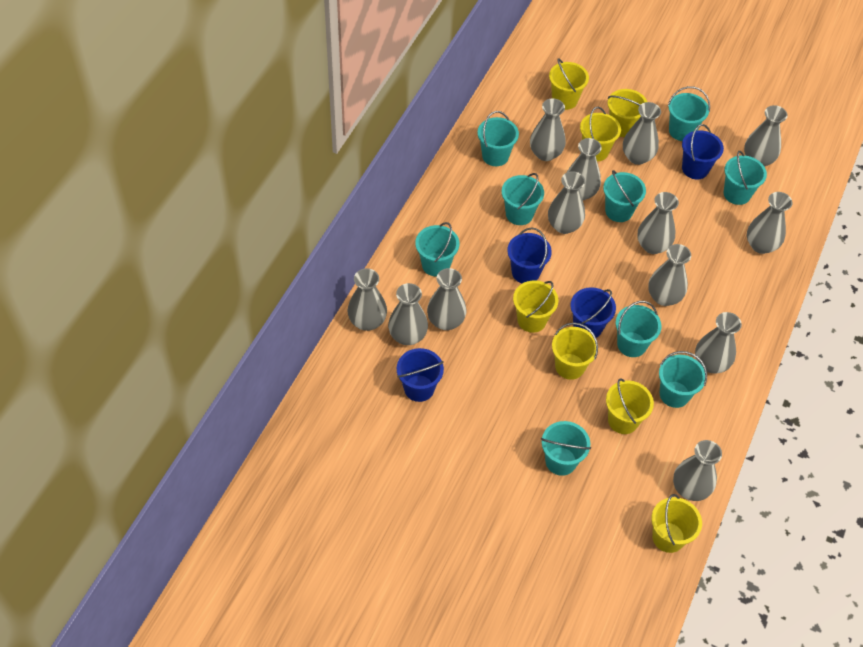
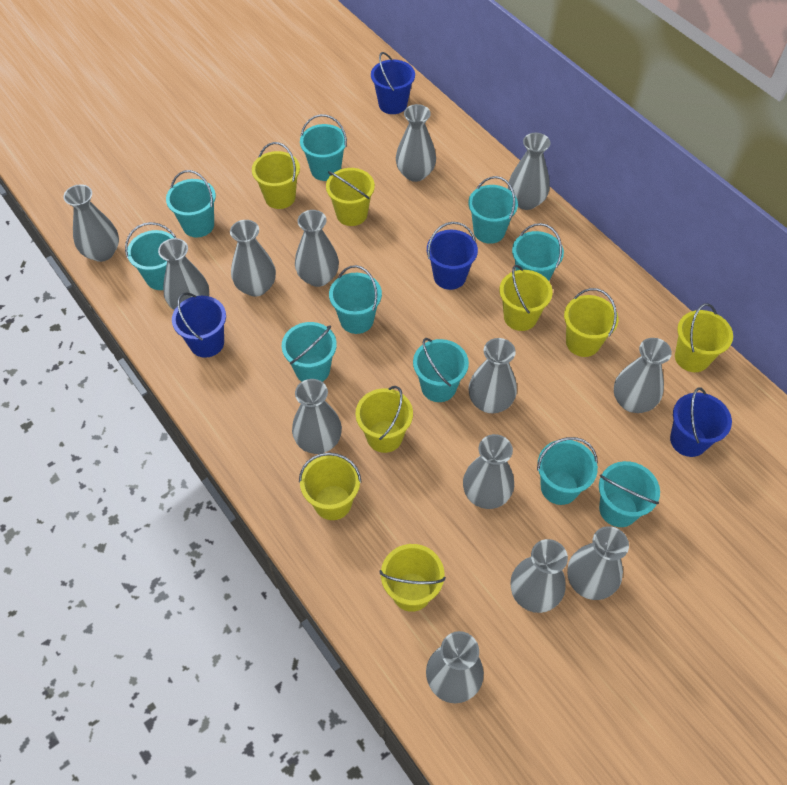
turquoise bucket: 9 -> 10
yellow bucket: 7 -> 8

